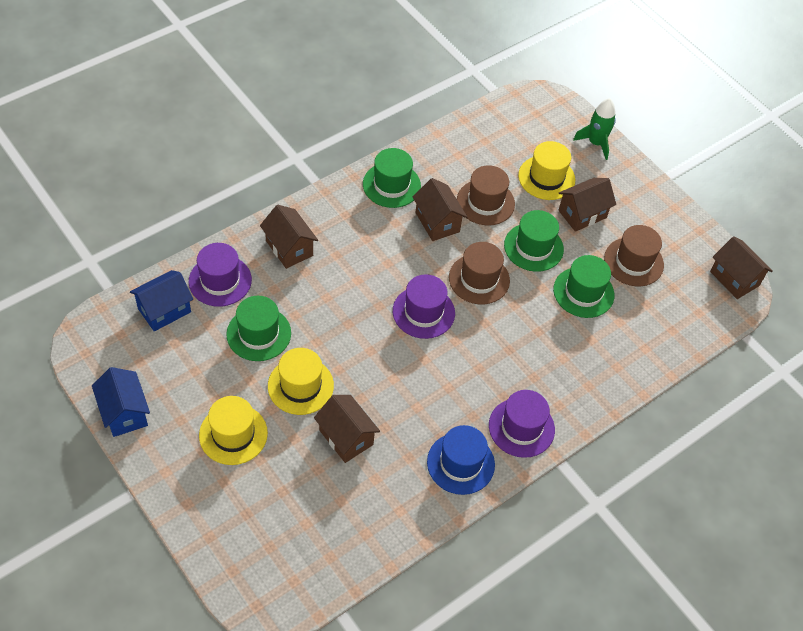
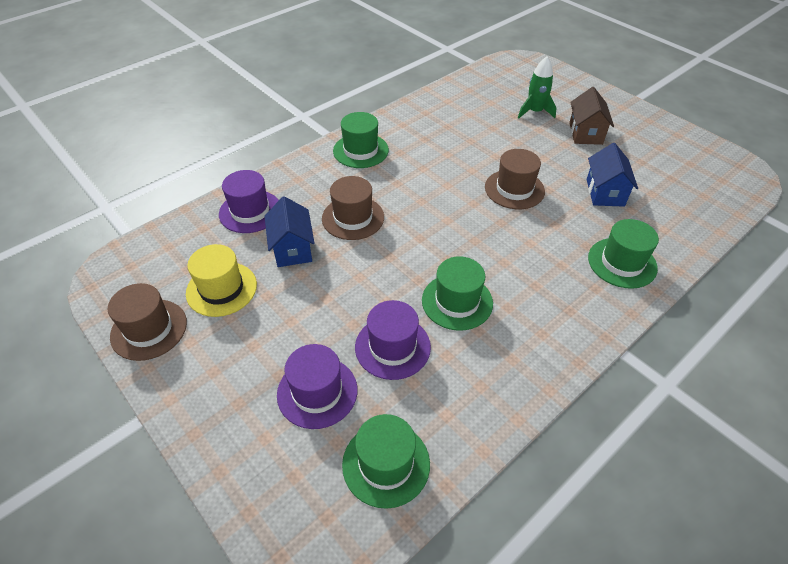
blue hat: 1 -> 0
brown house: 5 -> 1
yellow hat: 3 -> 1

